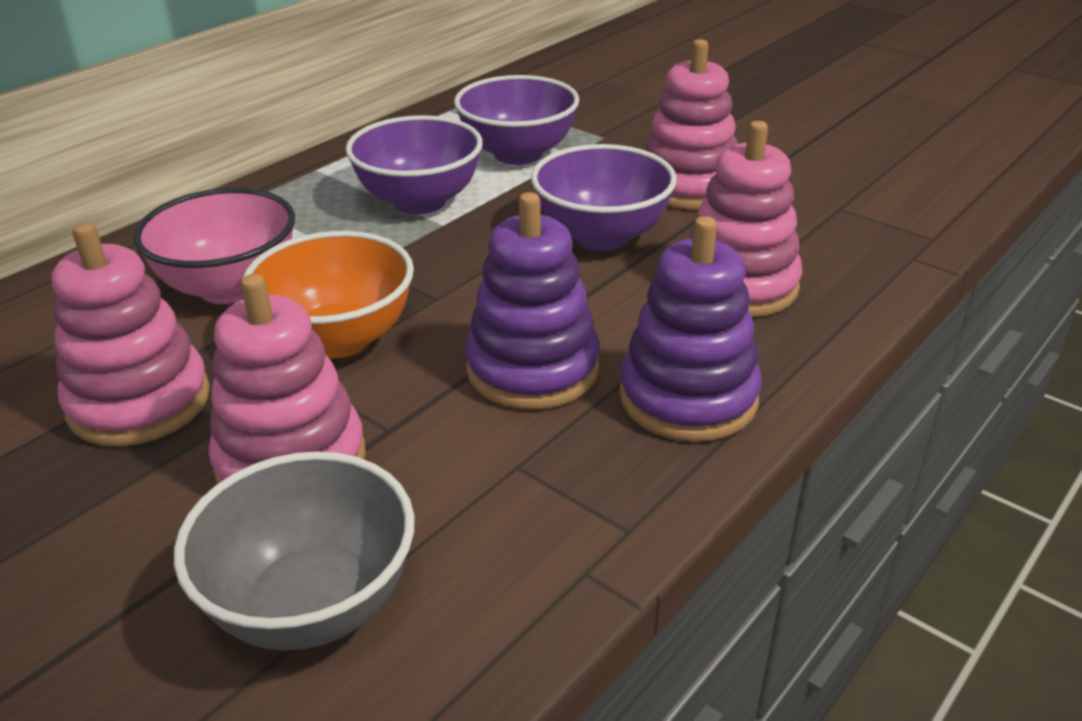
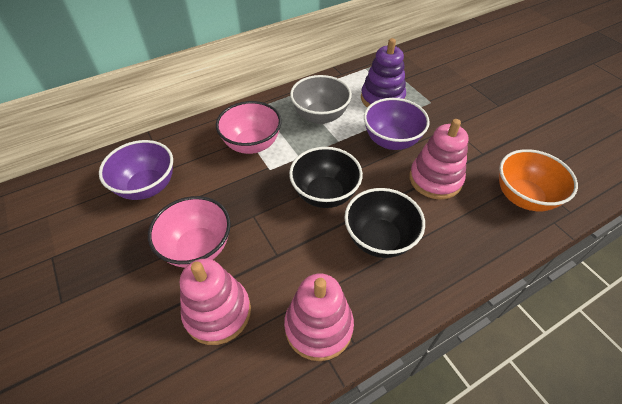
black bowl: 0 -> 2
pink bowl: 1 -> 2
pink stacking toy: 4 -> 3
purple bowl: 3 -> 2
purple stacking toy: 2 -> 1

